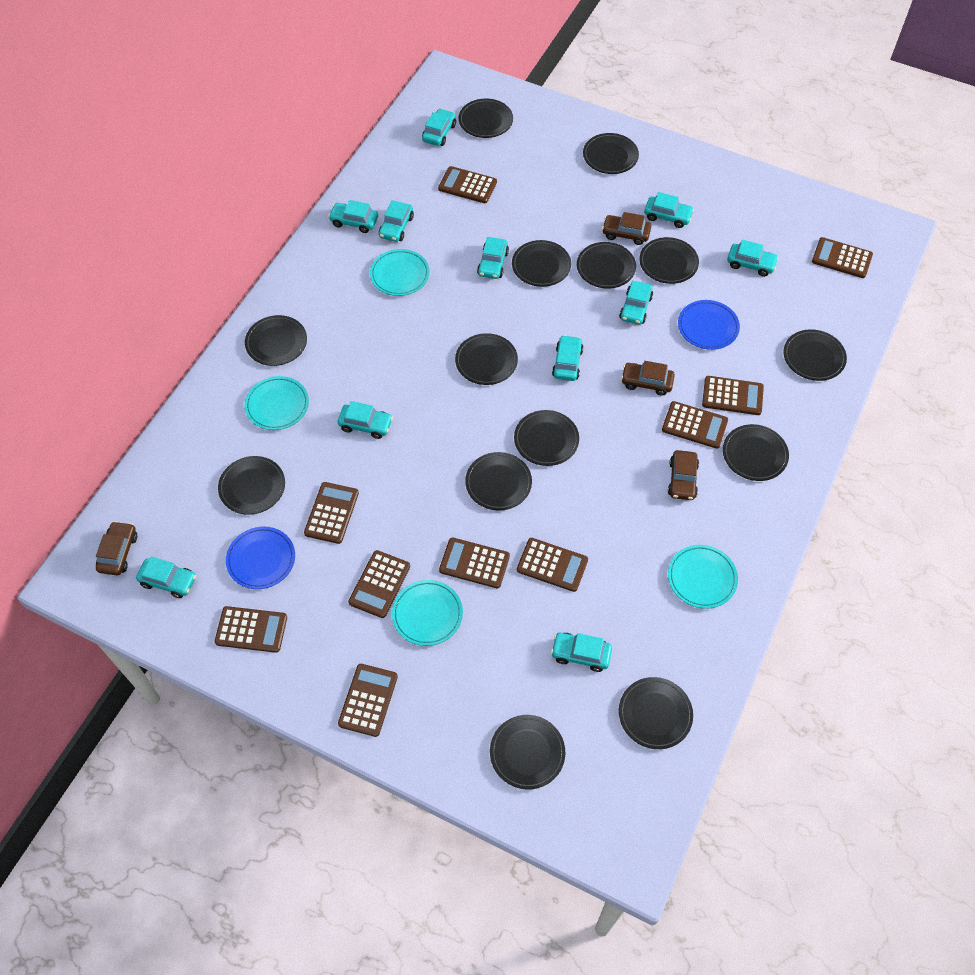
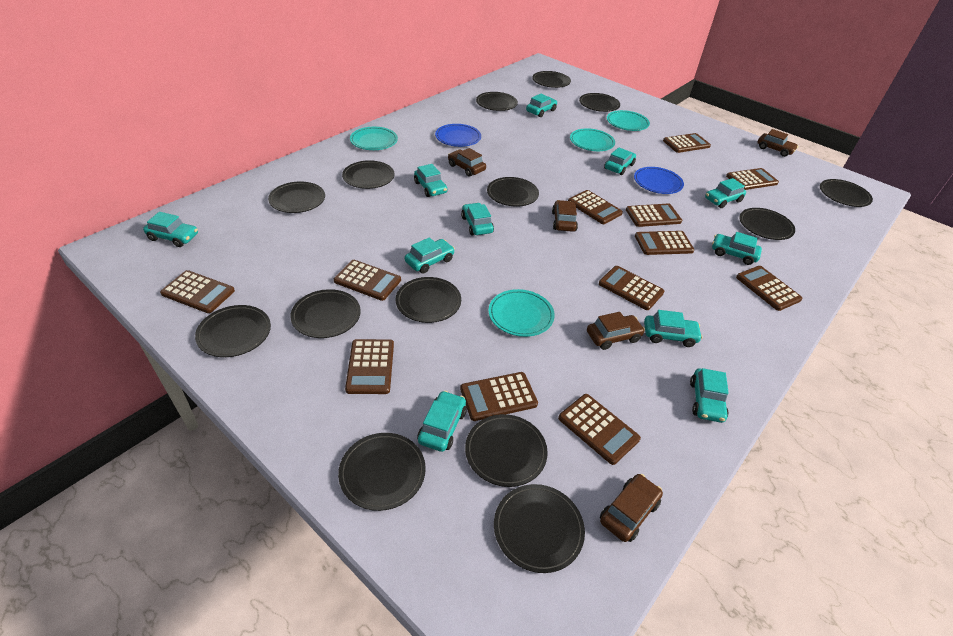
brown calculator: 10 -> 12
brown car: 4 -> 5

